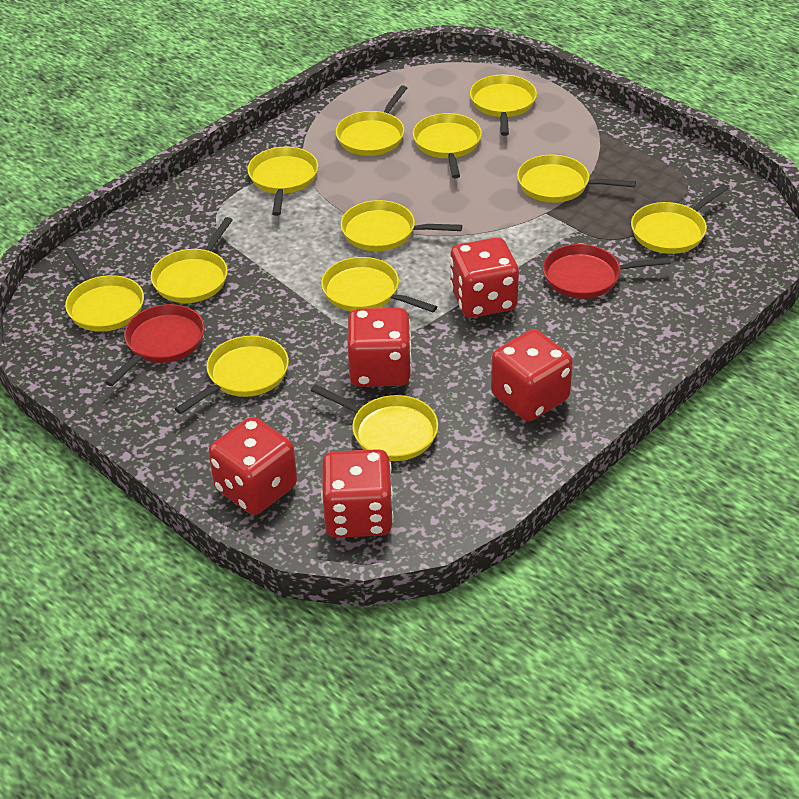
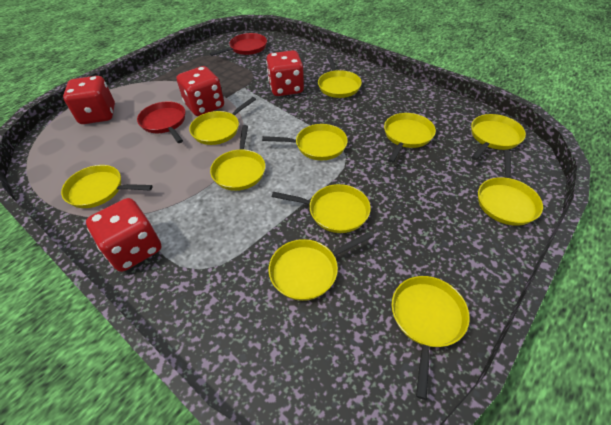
red dice: 5 -> 4
yellow pan: 12 -> 11

